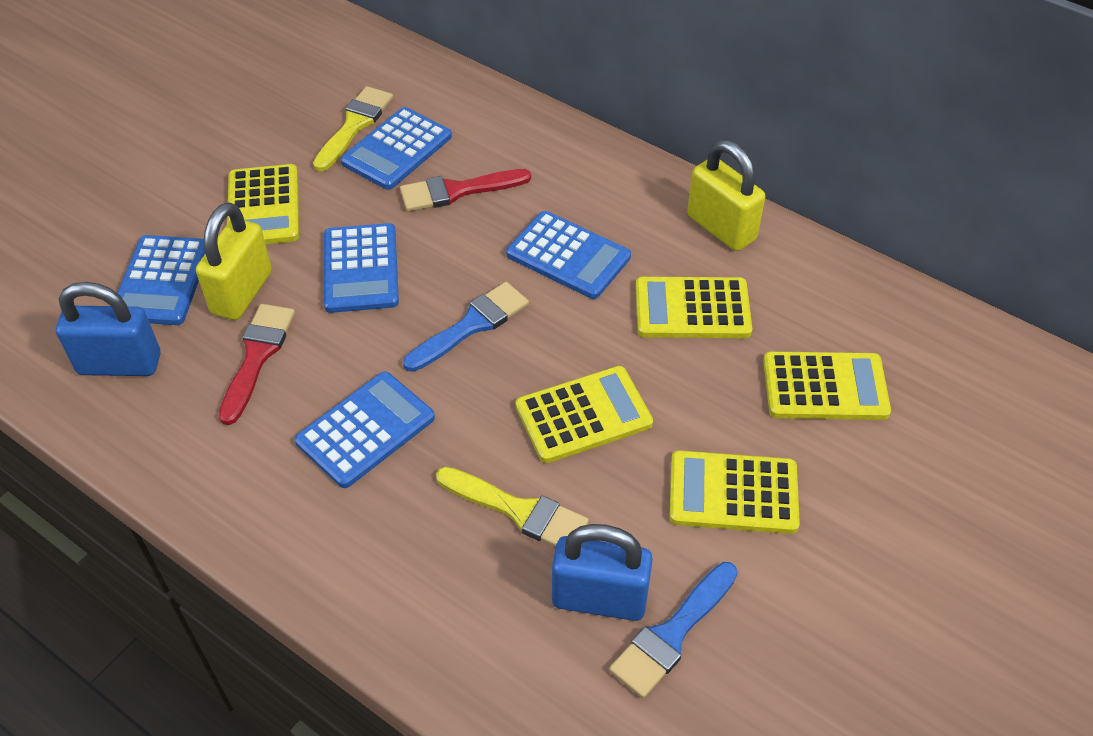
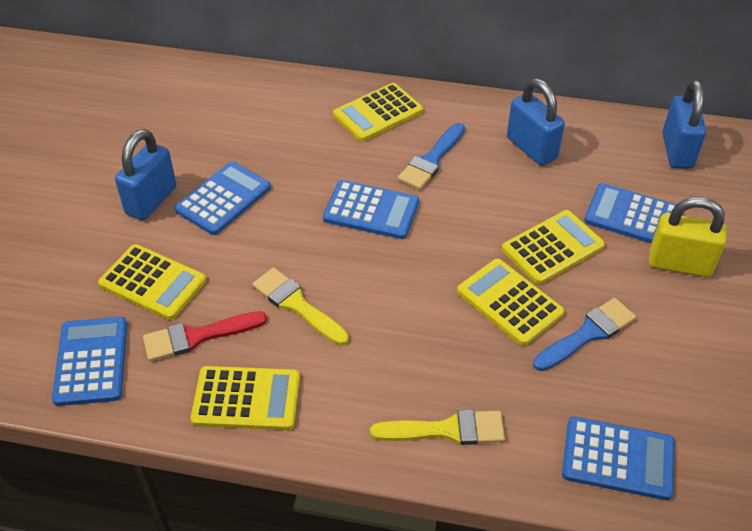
blue padlock: 2 -> 3
red brush: 2 -> 1
yellow padlock: 2 -> 1

